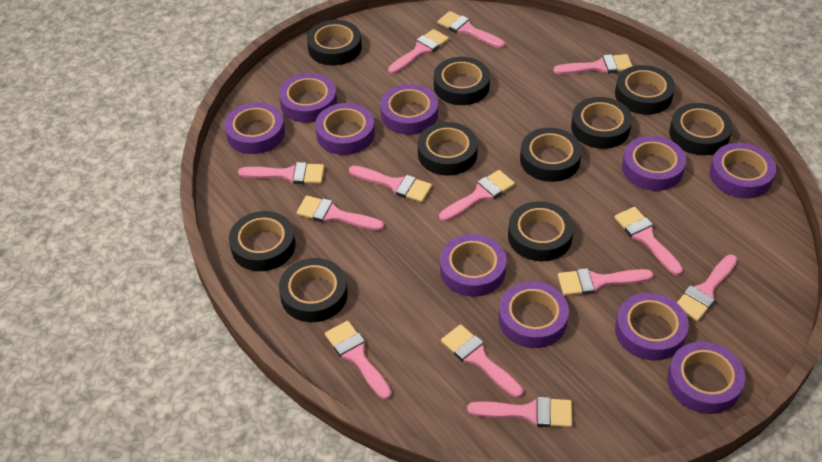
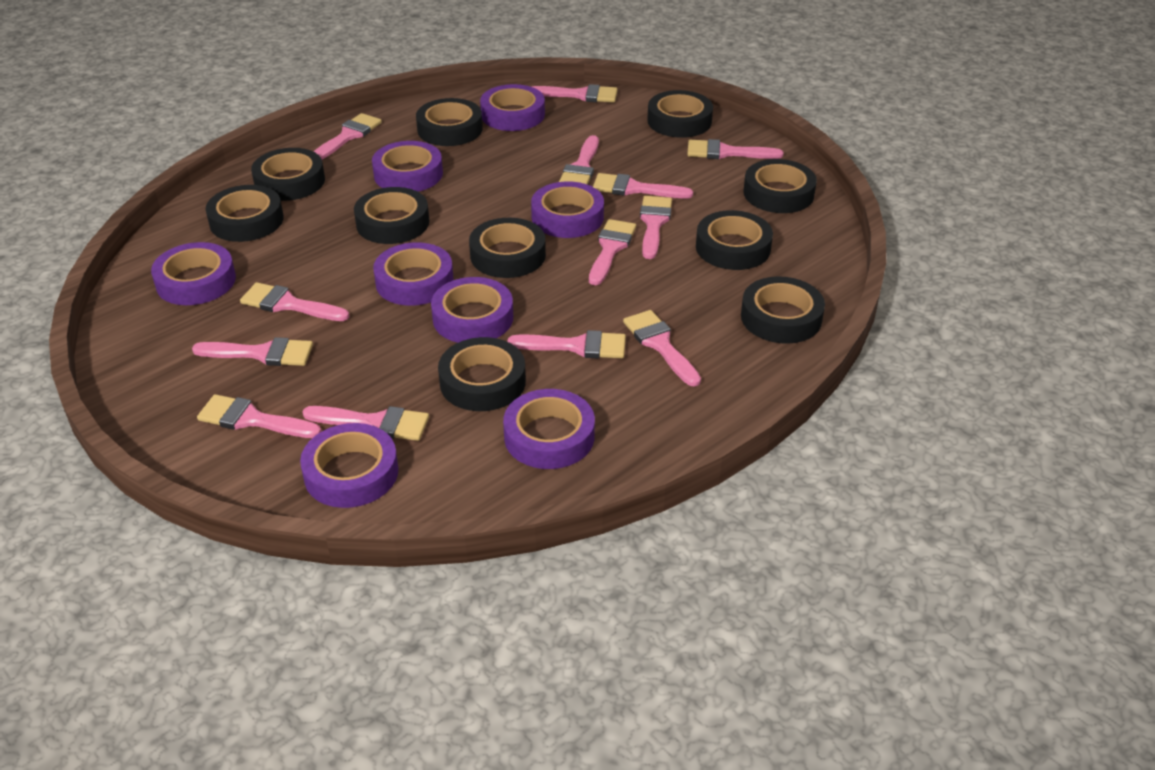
purple tape: 10 -> 8

